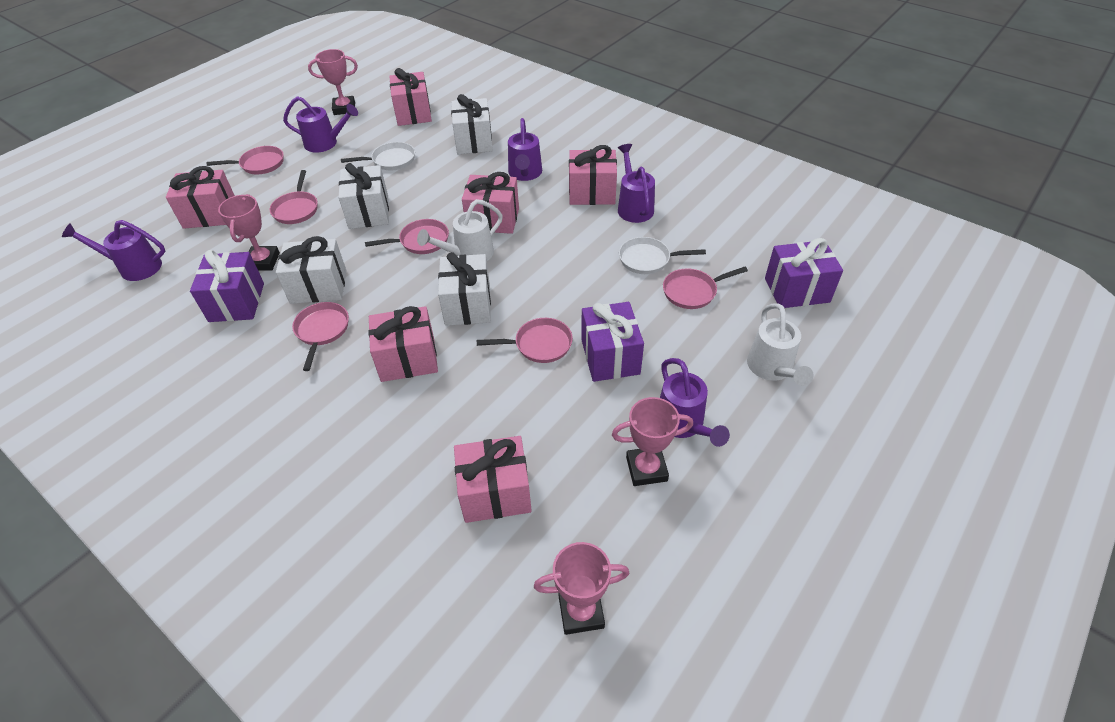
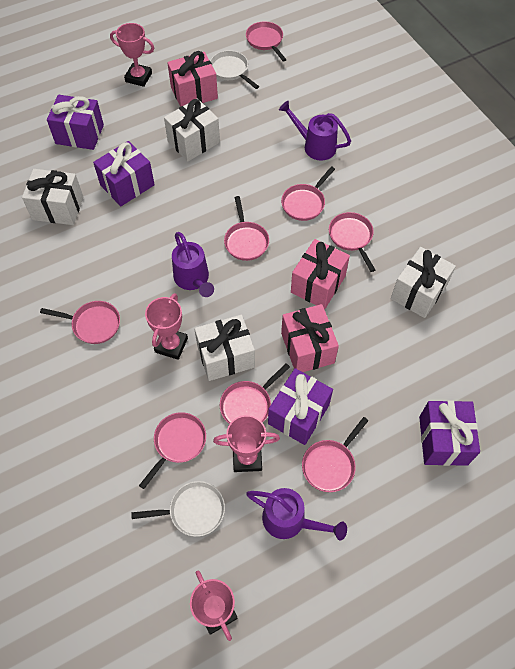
pink gift: 6 -> 3
pink pan: 6 -> 8
purple gift: 3 -> 4
purple watering can: 5 -> 3
white watering can: 2 -> 0

